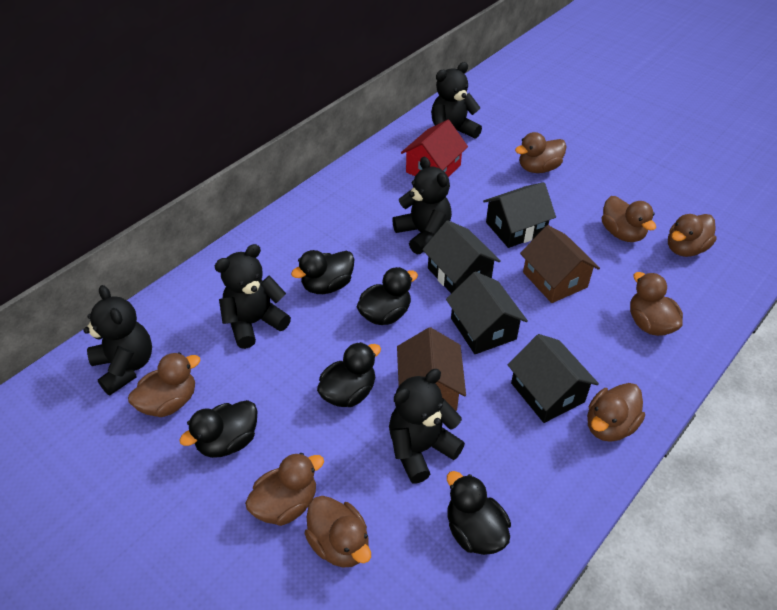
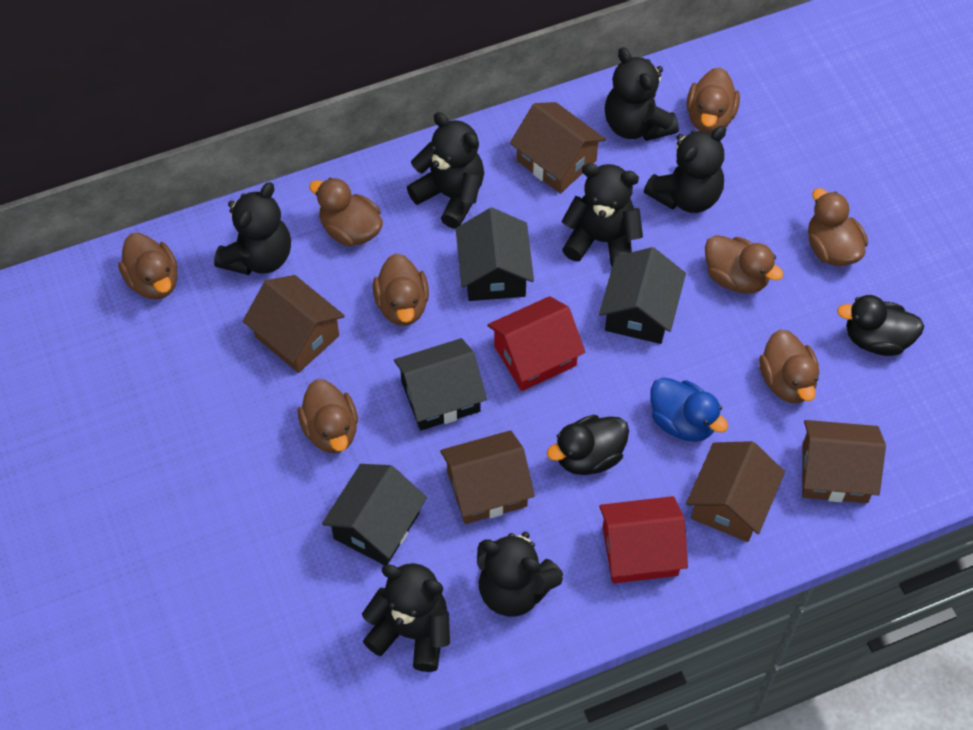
black duck: 5 -> 2
black teddy bear: 5 -> 7
blue duck: 0 -> 1
brown house: 2 -> 5
red house: 1 -> 2

